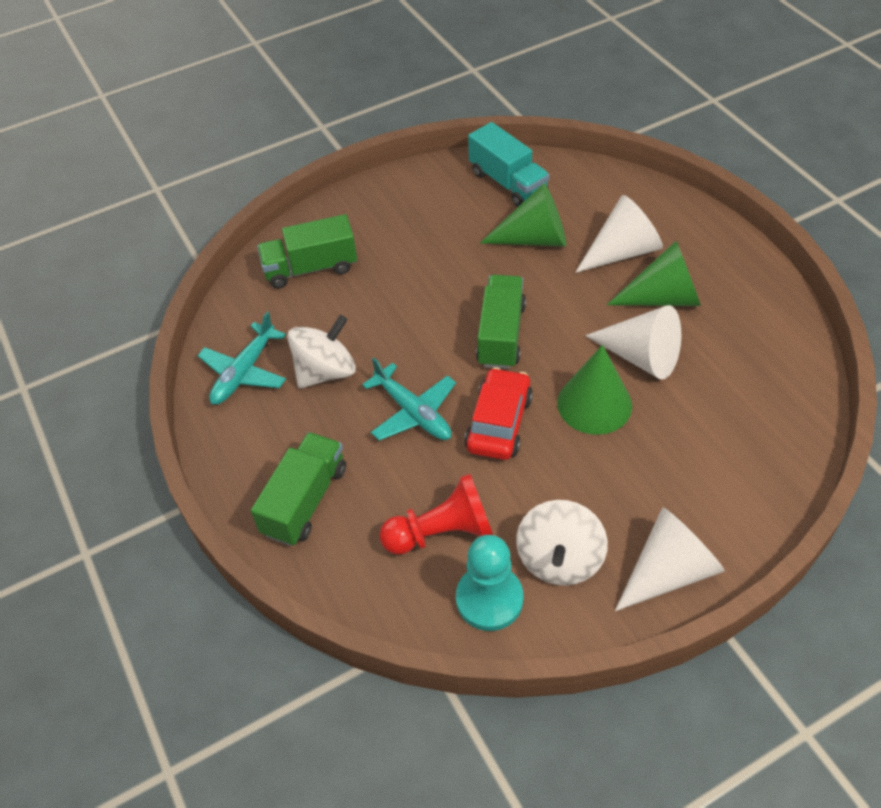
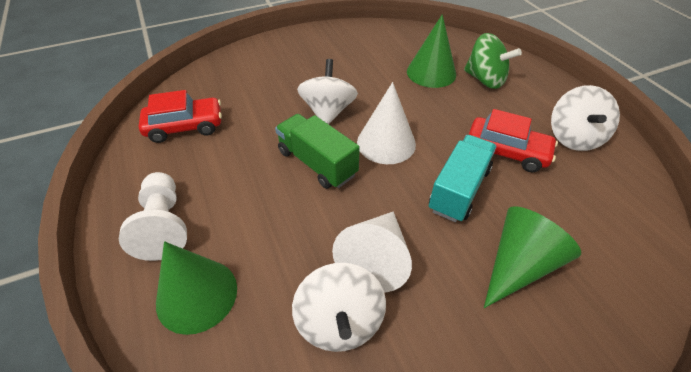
green spinning top: 0 -> 1
green truck: 3 -> 1
red car: 1 -> 2
red pawn: 1 -> 0
turquoise pawn: 1 -> 0
turquoise plane: 2 -> 0
white cone: 3 -> 2
white pawn: 0 -> 1
white spinning top: 2 -> 3

